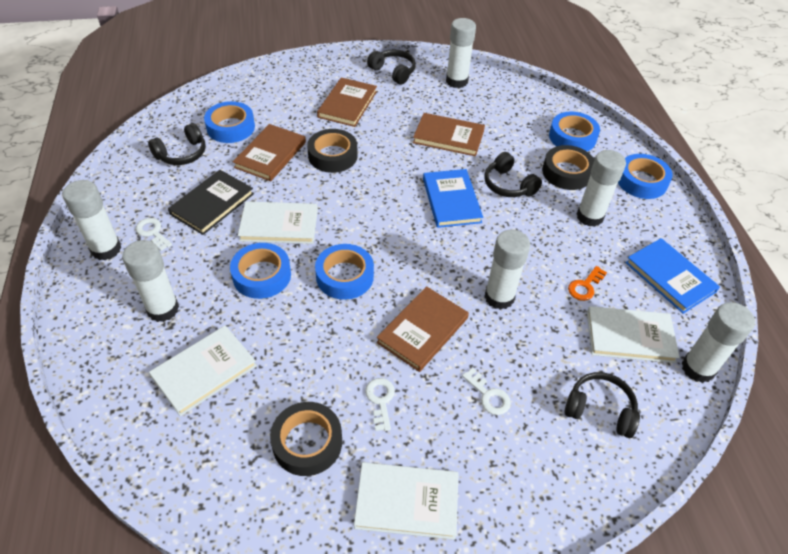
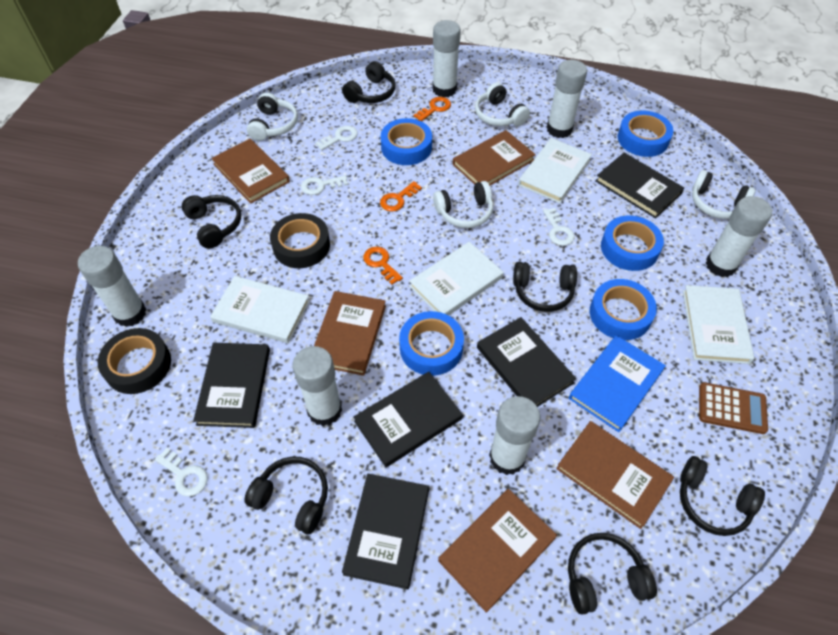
black book: 1 -> 5
black headphones: 4 -> 6
black tape: 3 -> 2
blue book: 2 -> 1
brown book: 4 -> 5
brown calculator: 0 -> 1
orange key: 1 -> 3
white headphones: 0 -> 4
white key: 3 -> 4

